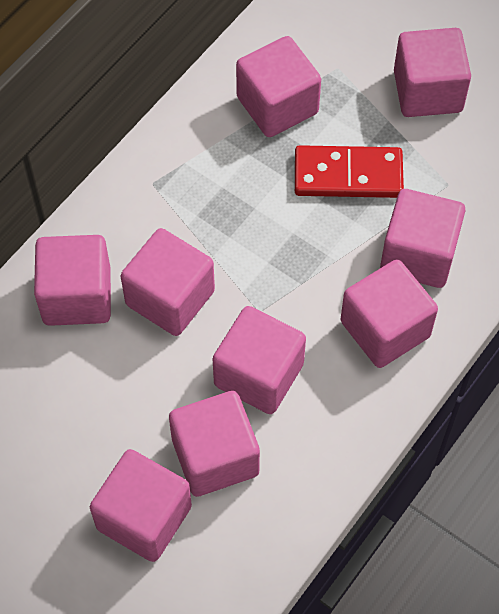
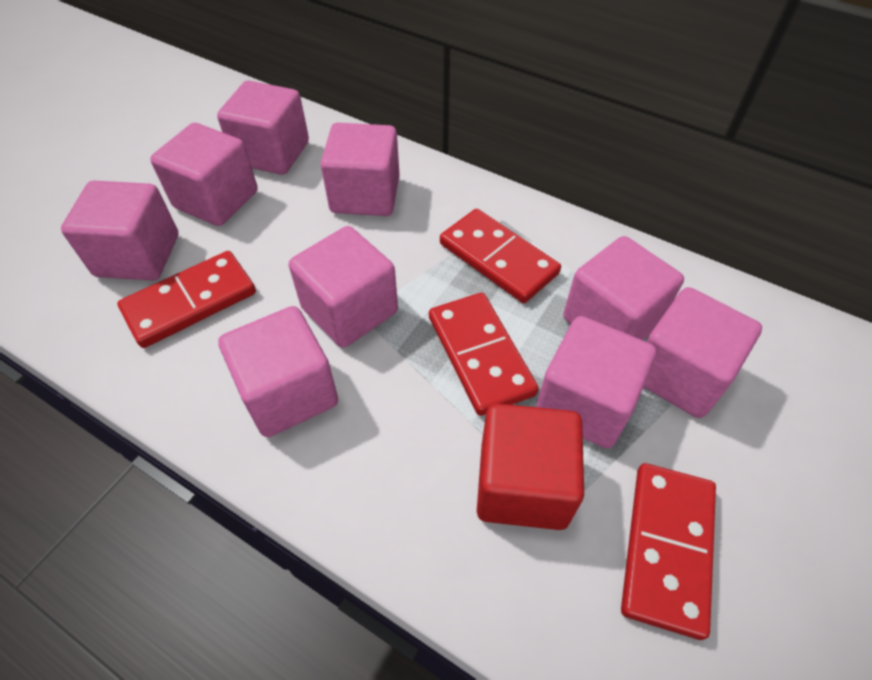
red cube: 0 -> 1
red domino: 1 -> 4

